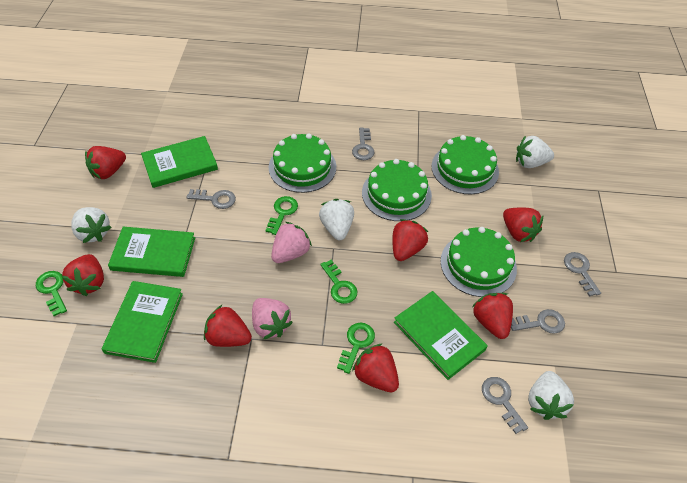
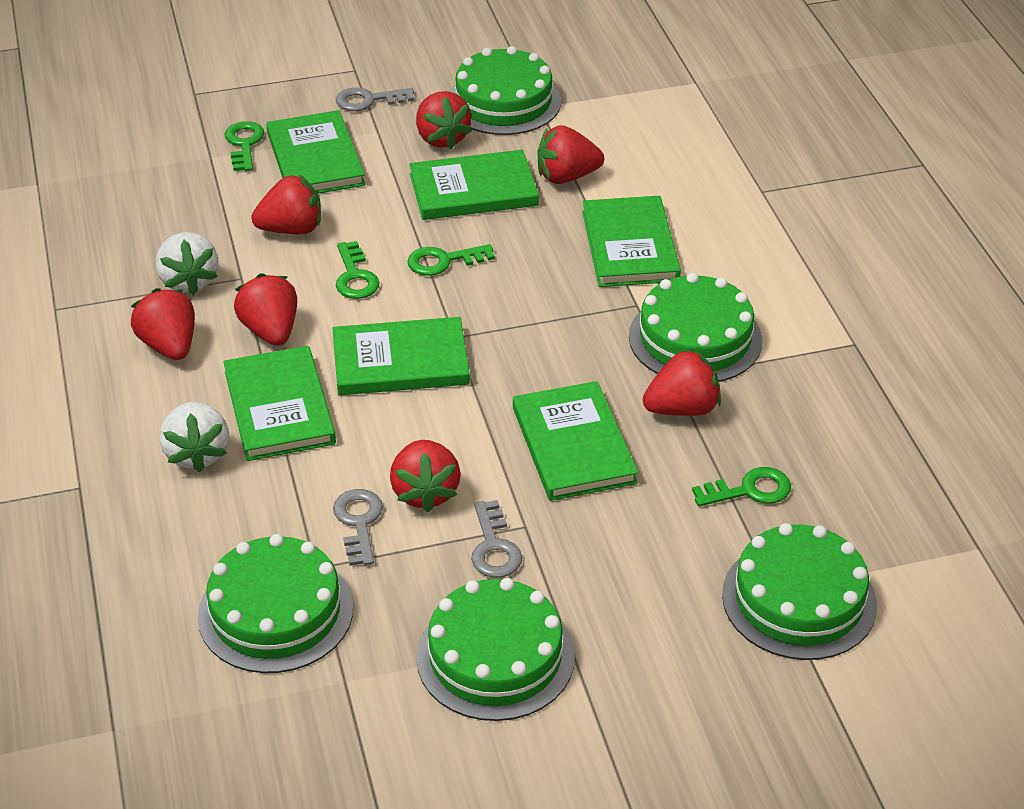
green book: 4 -> 6
green cake: 4 -> 5
grey key: 5 -> 3
pink strawberry: 2 -> 0
white strawberry: 4 -> 2

